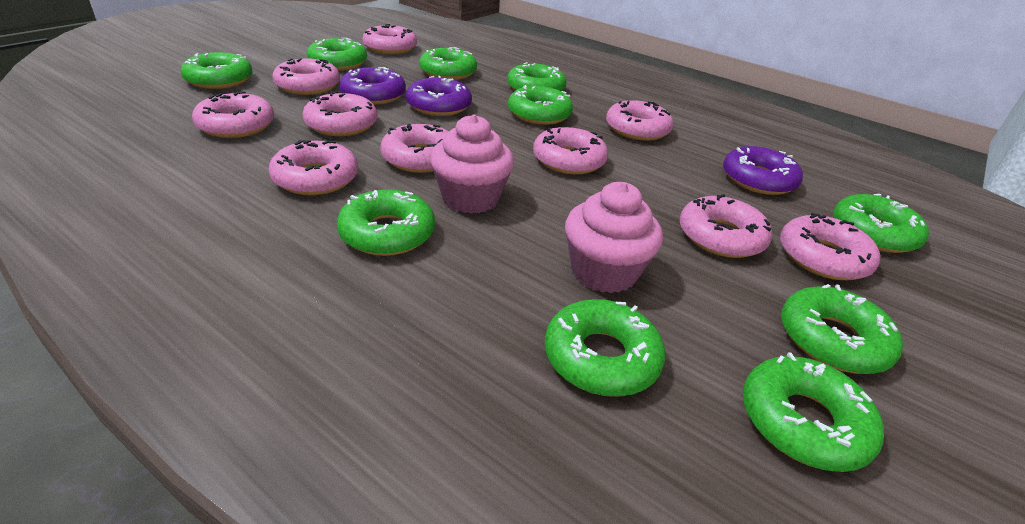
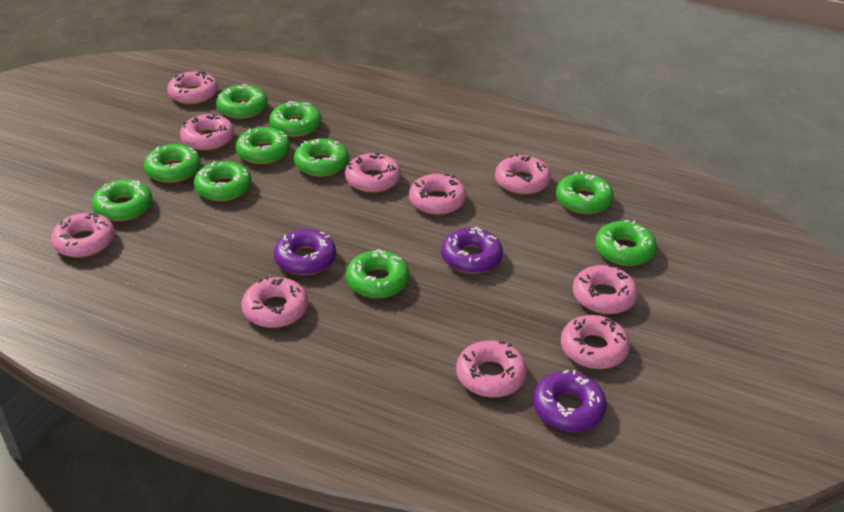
pink cupcake: 2 -> 0

